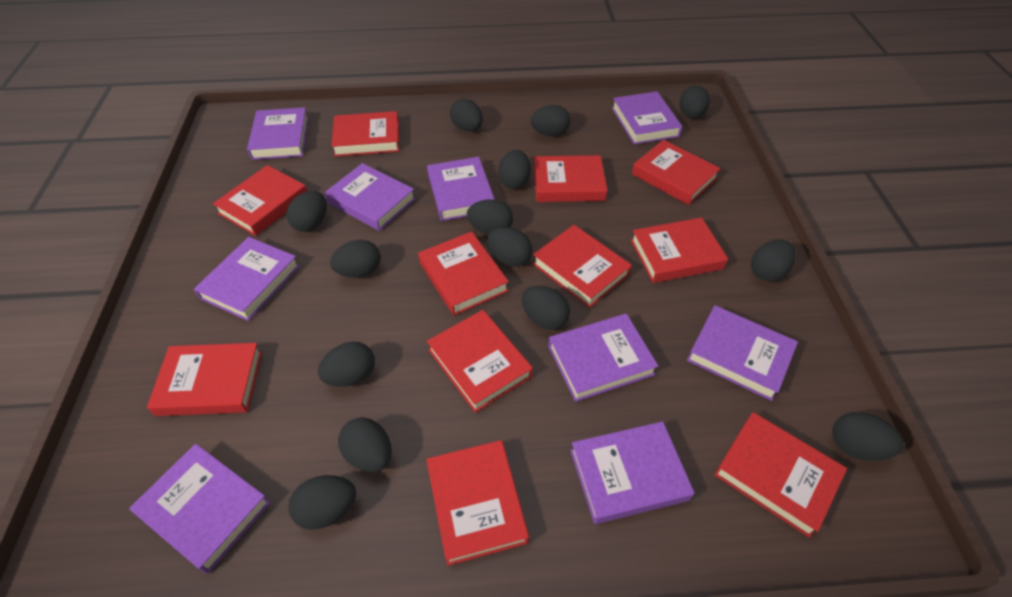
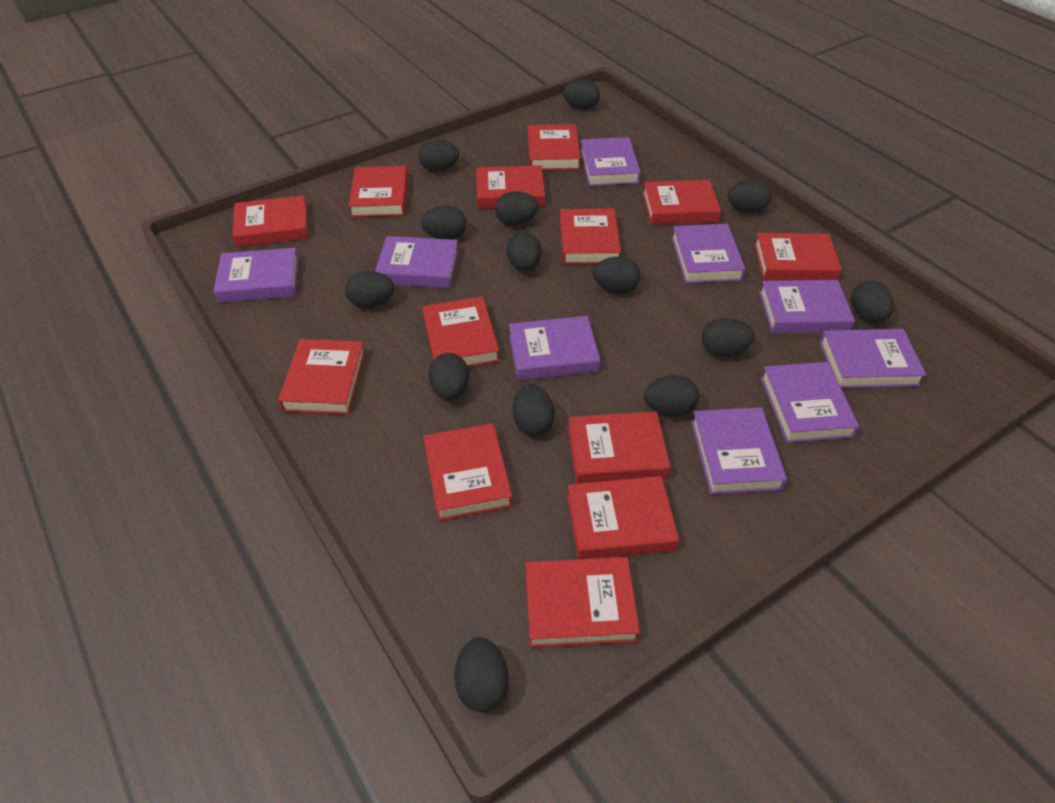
red book: 11 -> 13

